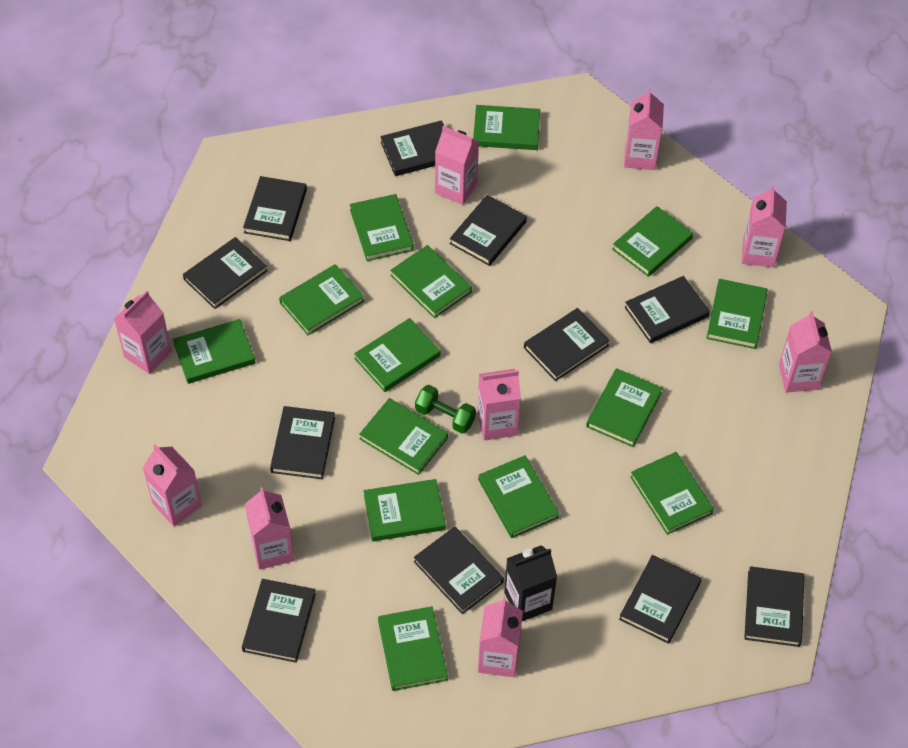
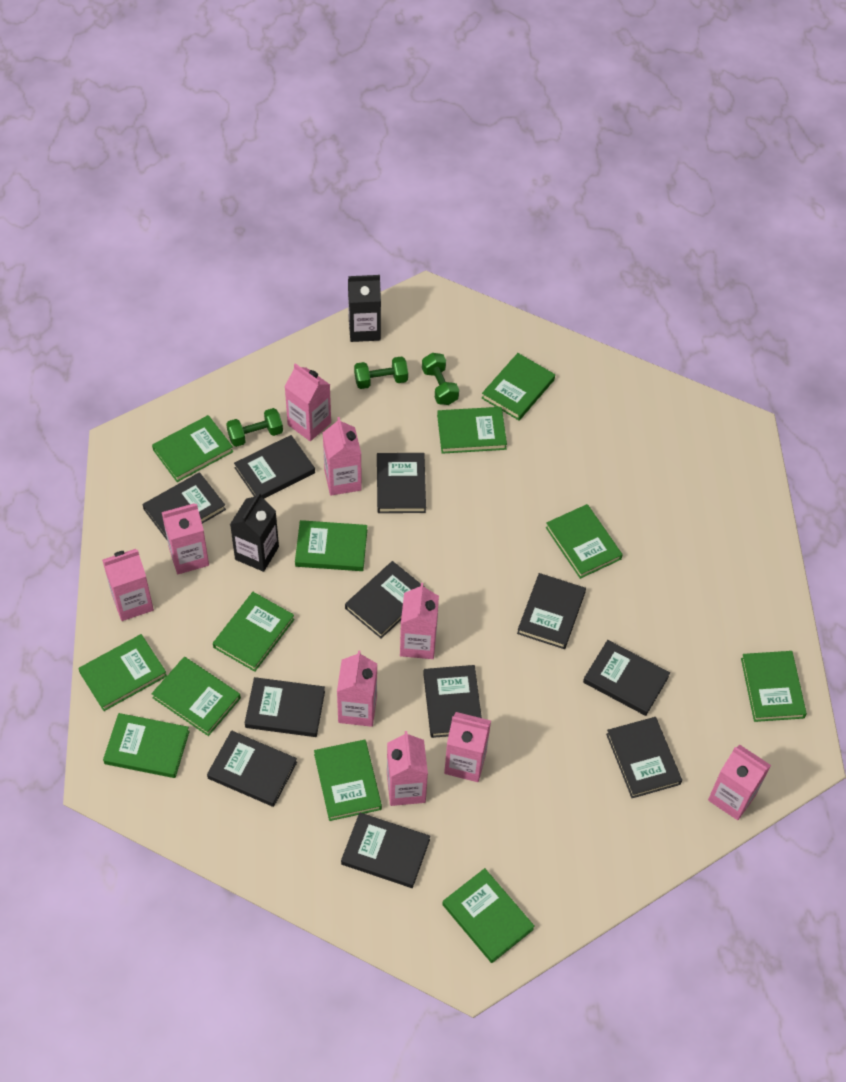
black carton: 1 -> 2
green book: 14 -> 12
green dumbbell: 1 -> 3

